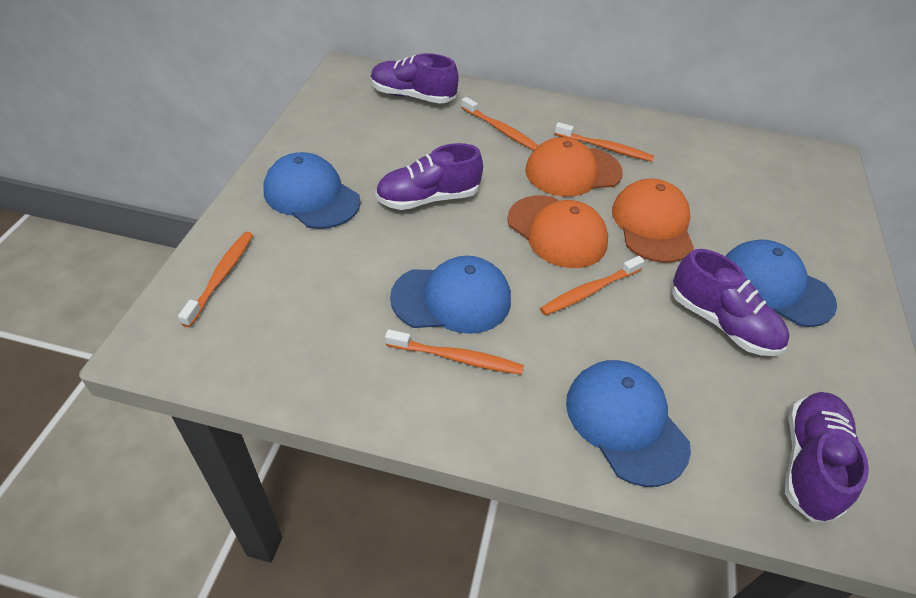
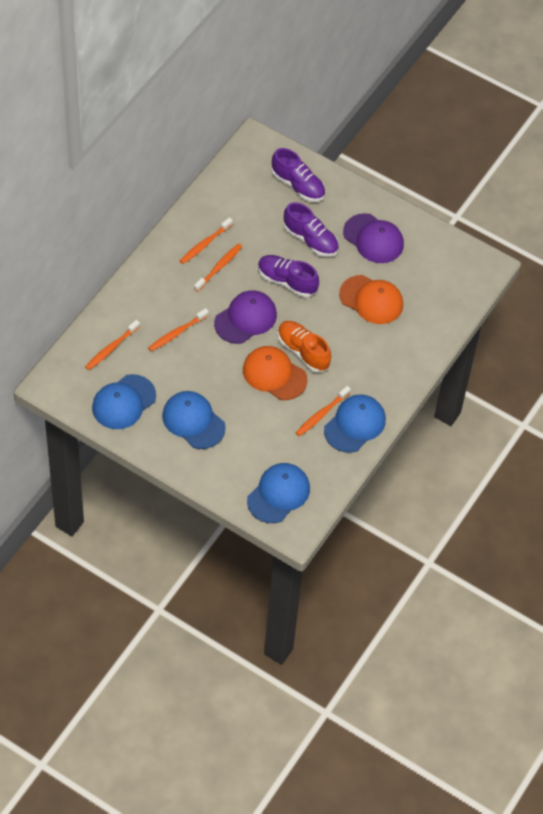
orange cap: 3 -> 2
orange shoe: 0 -> 1
purple cap: 0 -> 2
purple shoe: 4 -> 3

